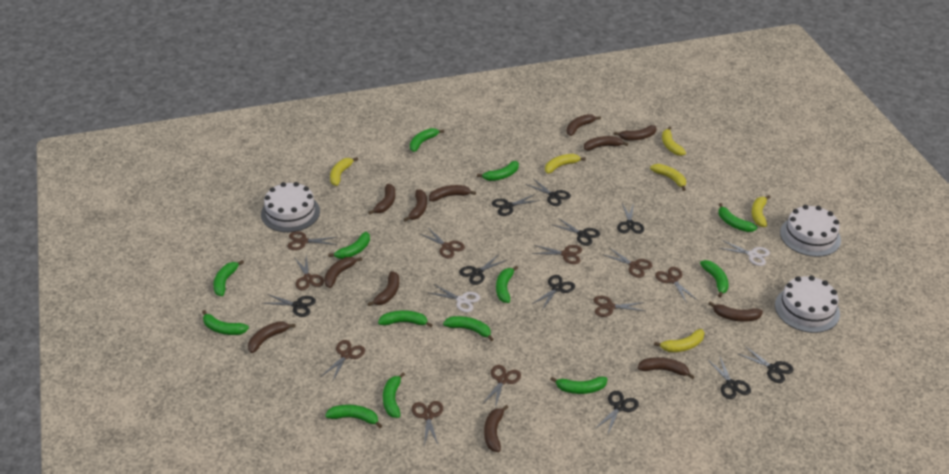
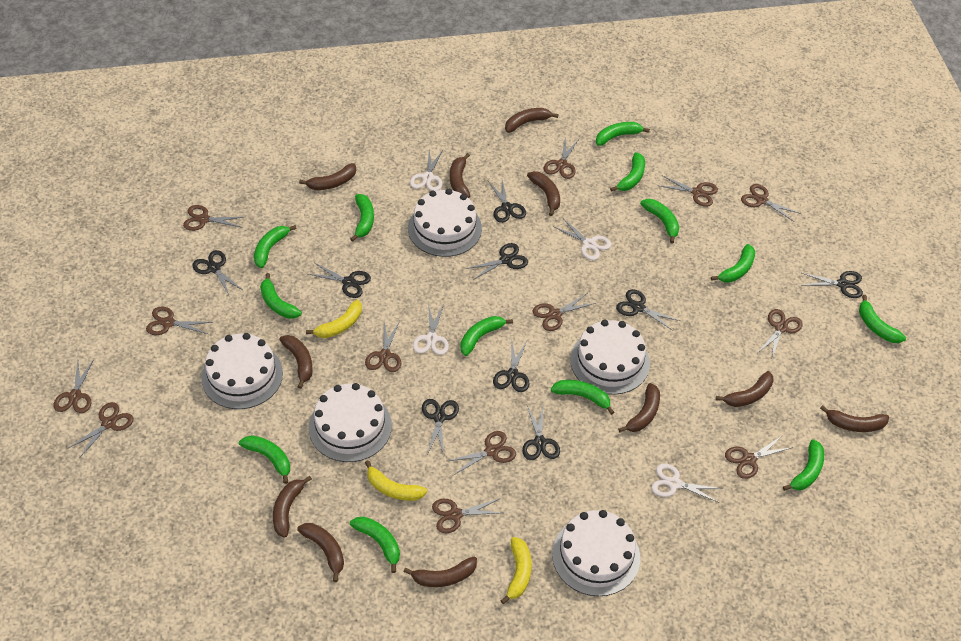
black scissors: 10 -> 9
brown banana: 12 -> 11
brown scissors: 10 -> 13
white cake: 3 -> 5
white scissors: 2 -> 4
yellow banana: 6 -> 3

